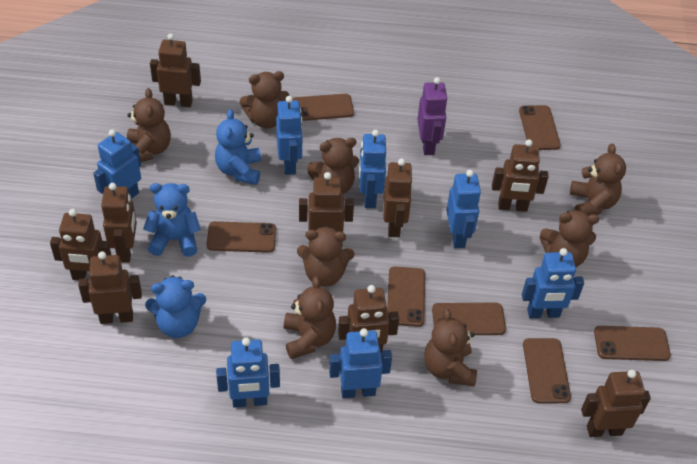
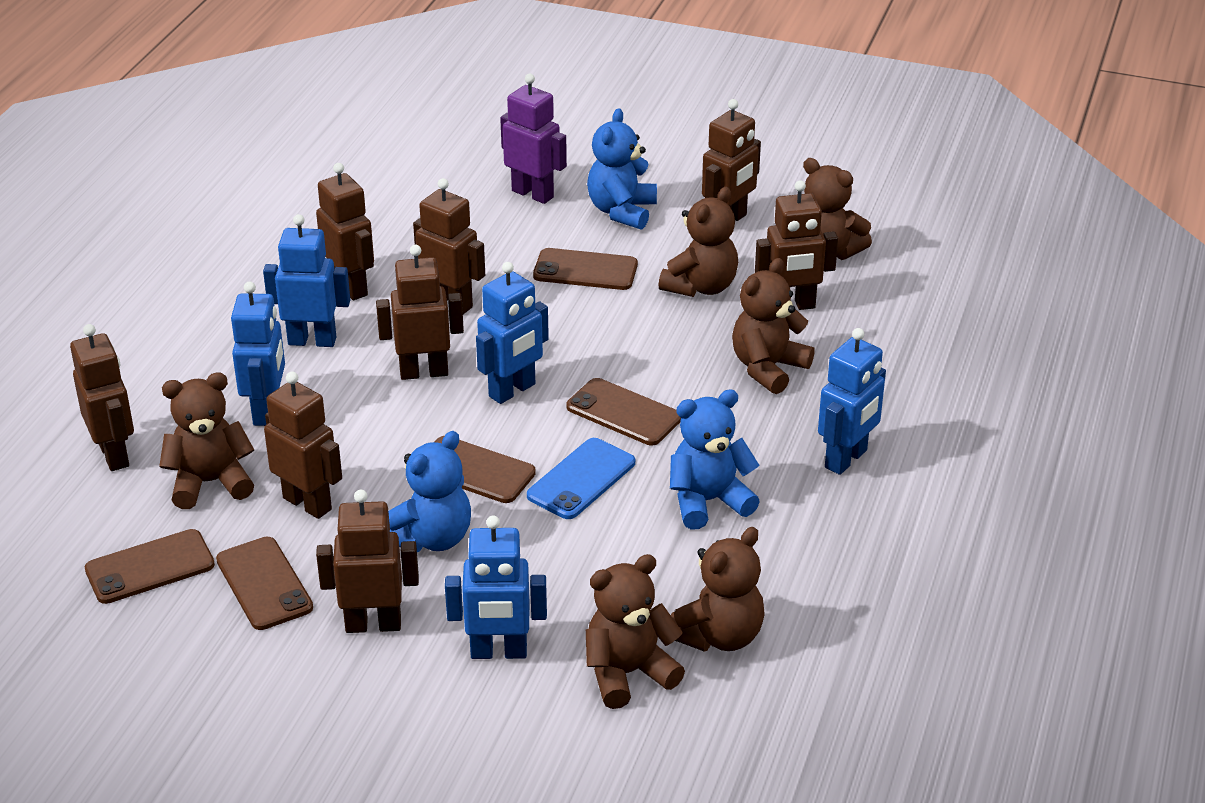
blue phone: 0 -> 1
blue robot: 7 -> 5
brown phone: 7 -> 5
brown robot: 9 -> 8
brown teddy bear: 8 -> 6

